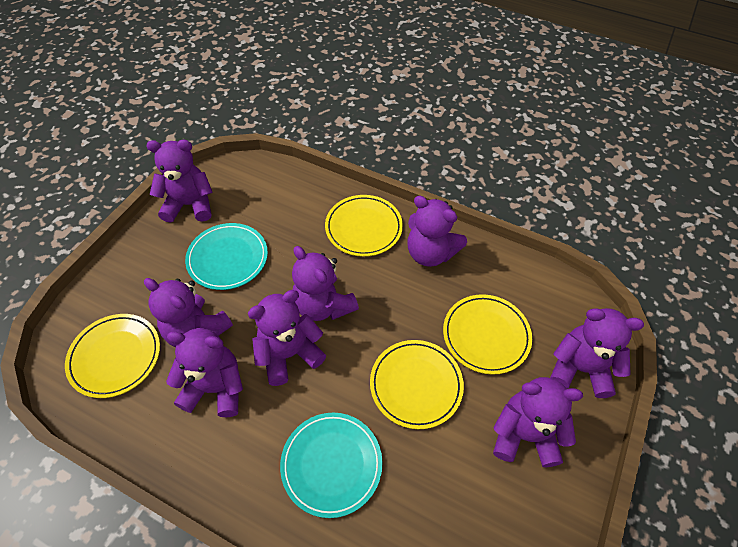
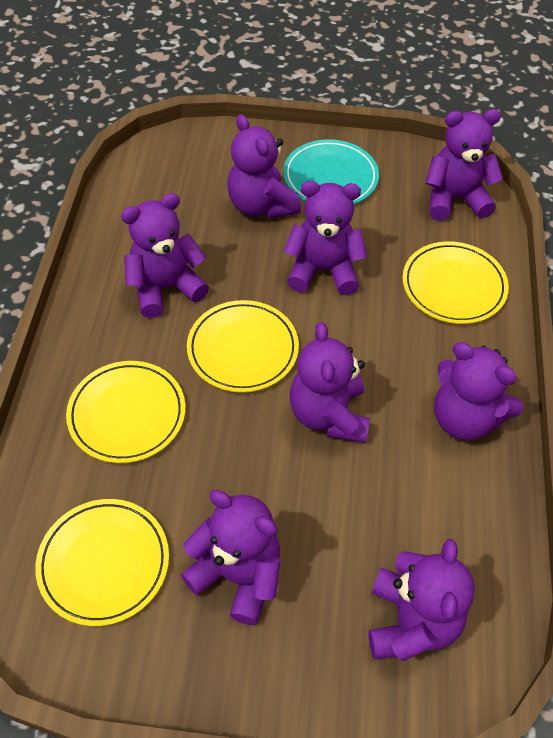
turquoise plate: 2 -> 1

